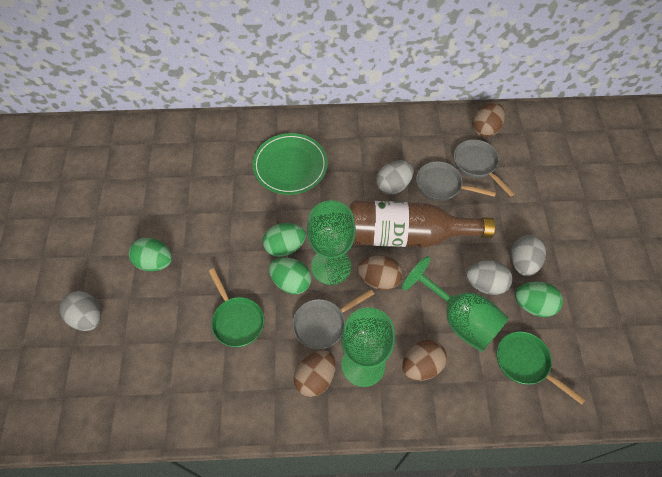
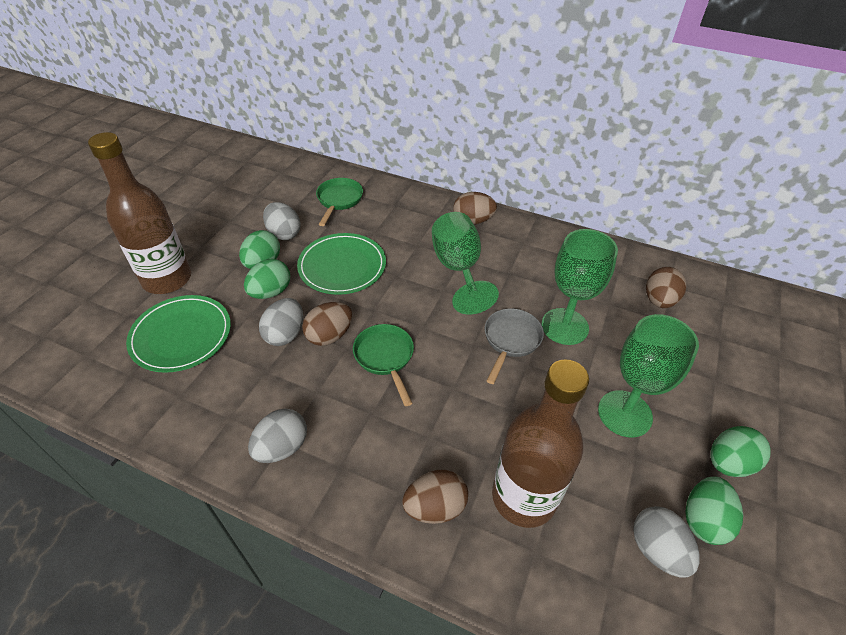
brown bottle: 1 -> 2
green plate: 1 -> 2
grey pan: 3 -> 1

